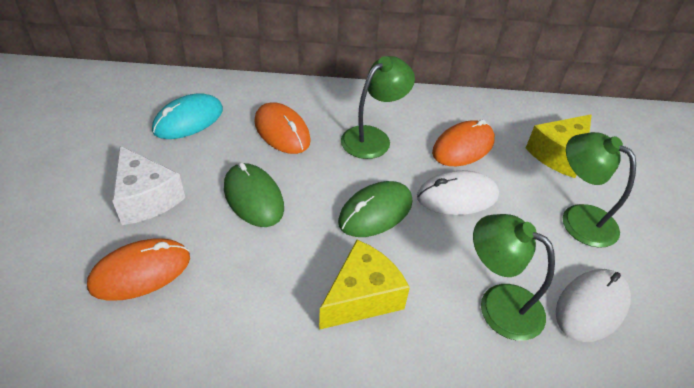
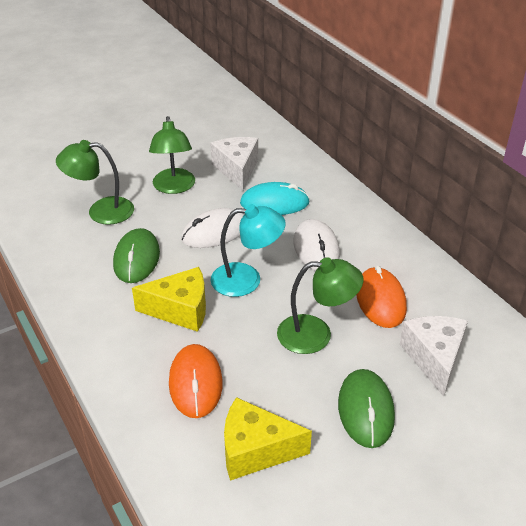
orange mouse: 3 -> 2
turquoise lamp: 0 -> 1
white cheese: 1 -> 2

